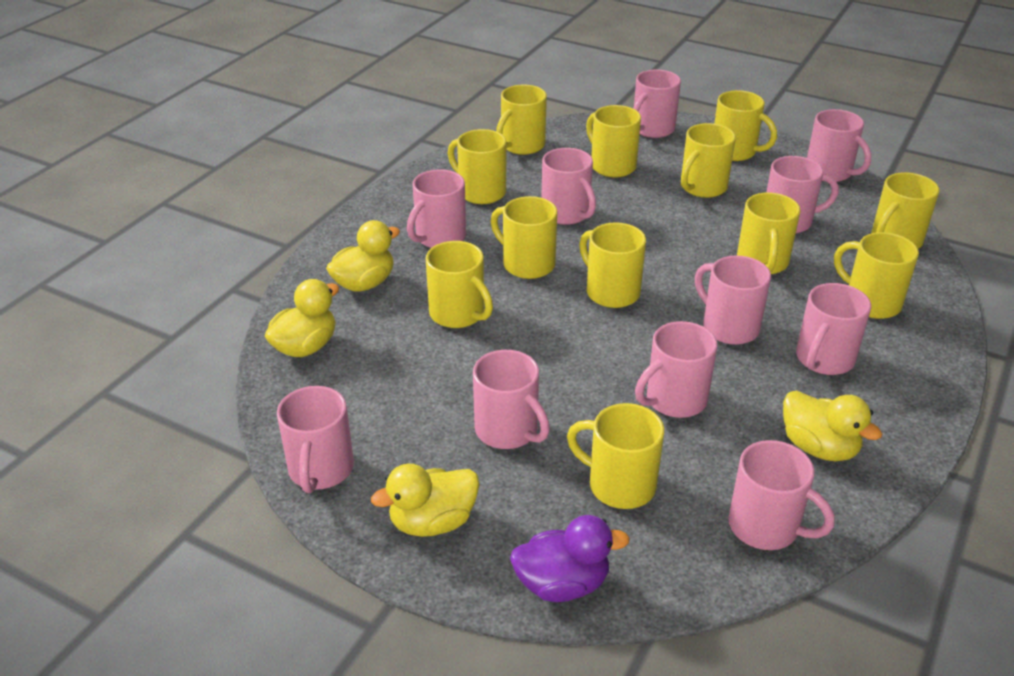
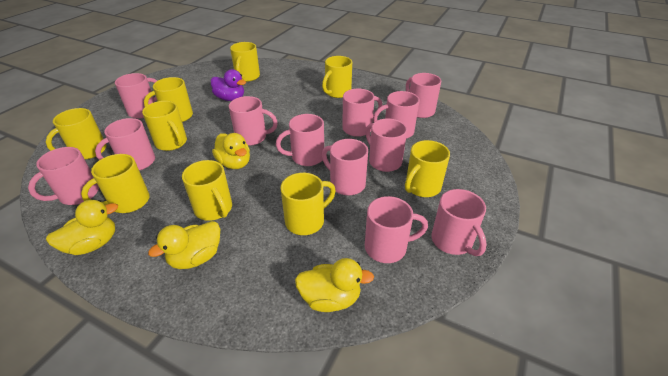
pink mug: 11 -> 12
yellow mug: 12 -> 9

